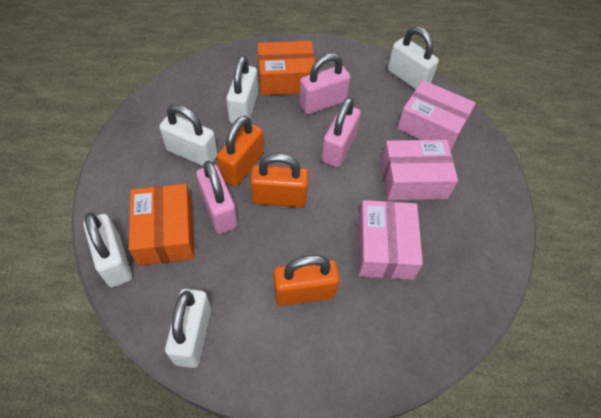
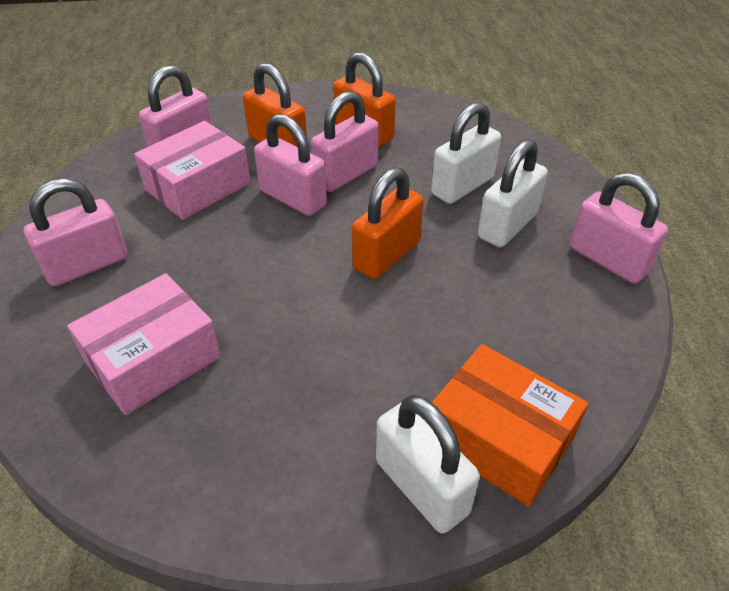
orange box: 2 -> 1
pink box: 3 -> 2
pink padlock: 3 -> 5
white padlock: 5 -> 3

